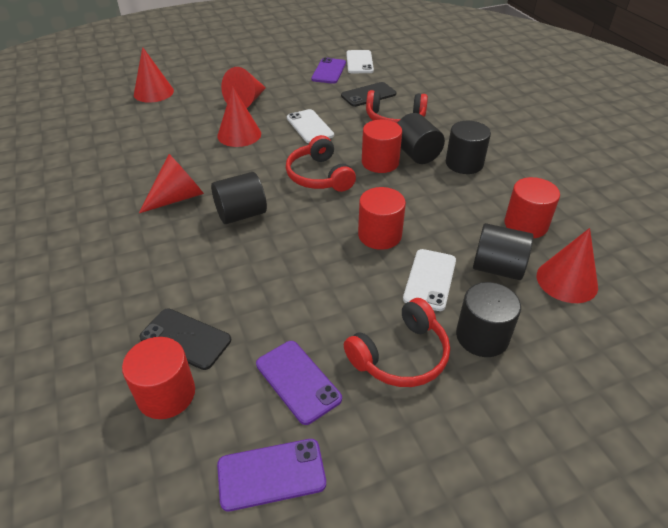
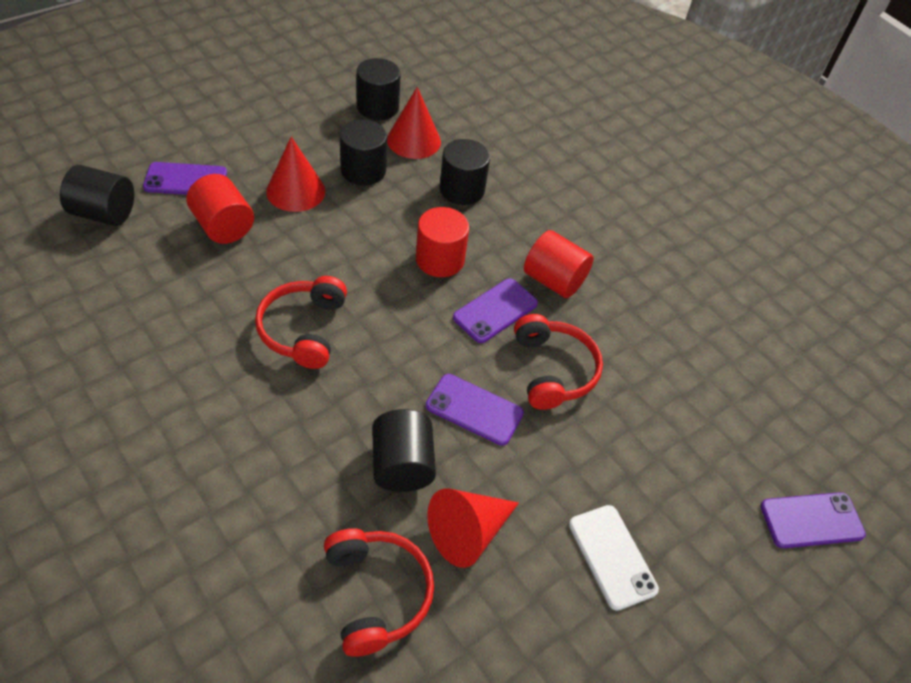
black phone: 2 -> 0
purple phone: 3 -> 4
red cone: 5 -> 3
red cylinder: 4 -> 3
white phone: 3 -> 1

